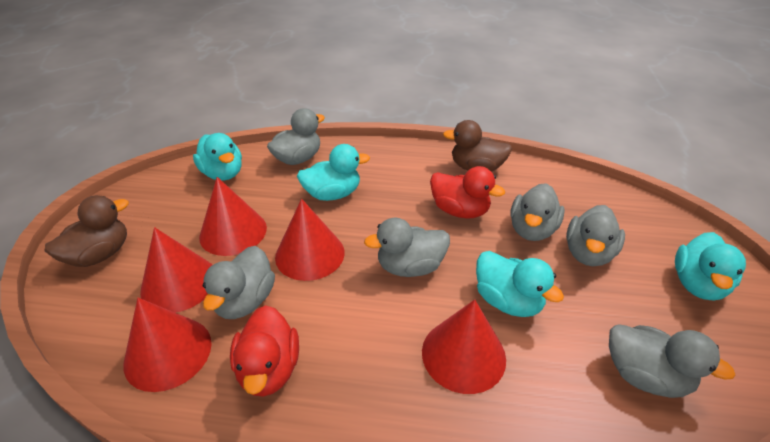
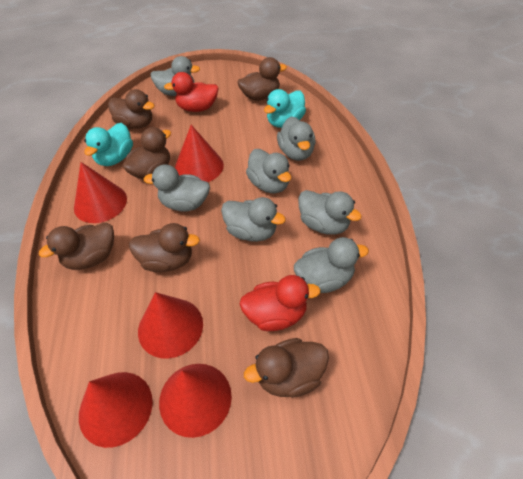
brown duck: 2 -> 6
grey duck: 6 -> 7
turquoise duck: 4 -> 2

